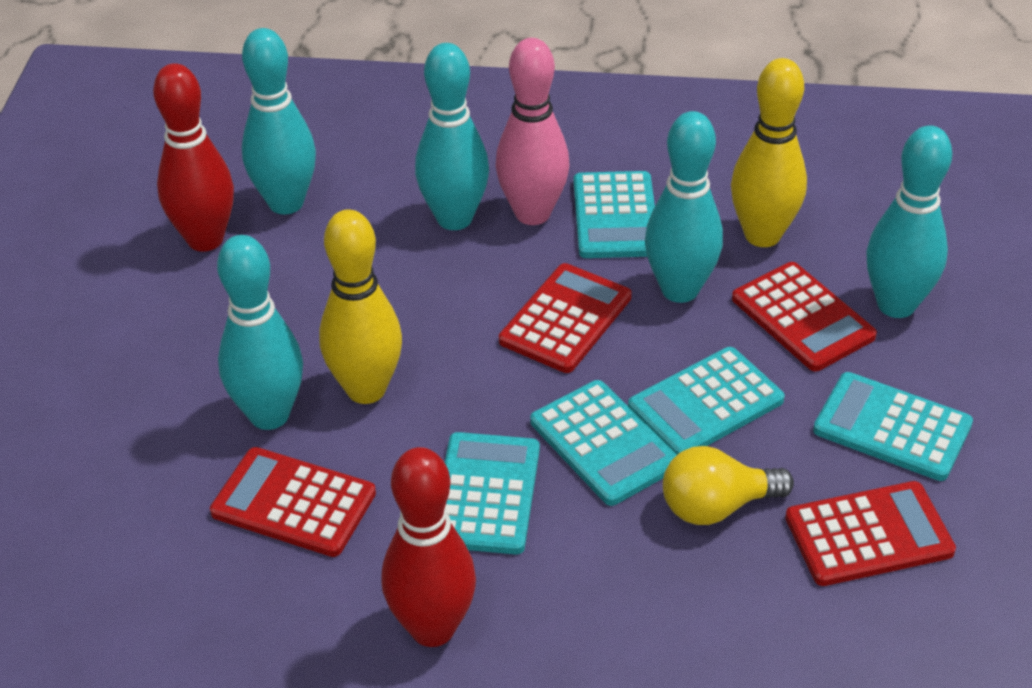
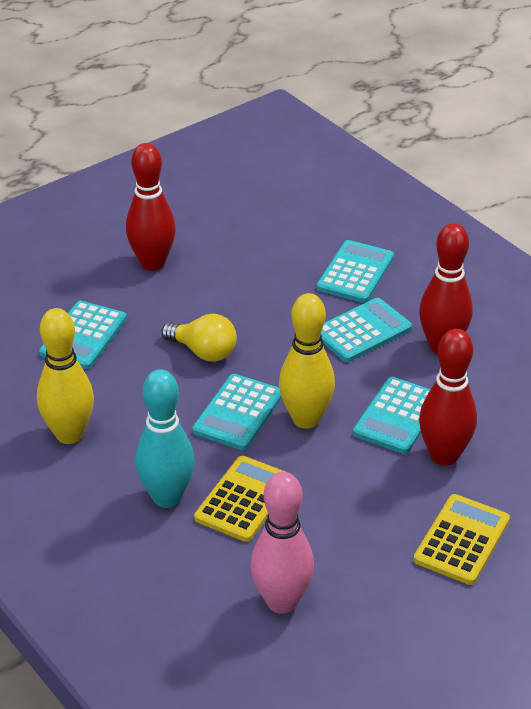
red bowling pin: 2 -> 3
red calculator: 4 -> 0
turquoise bowling pin: 5 -> 1
yellow calculator: 0 -> 2

